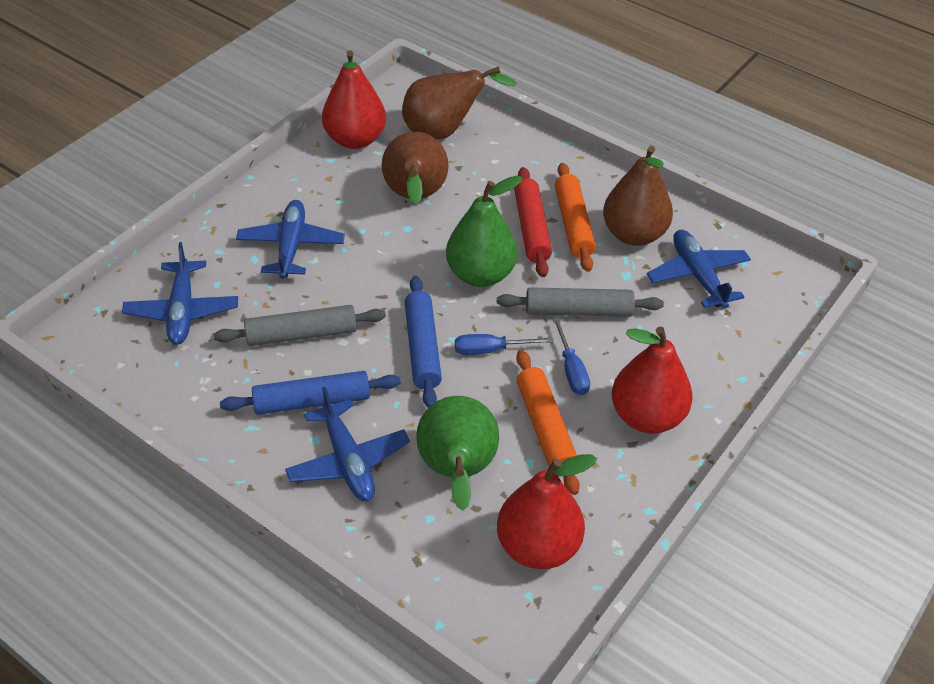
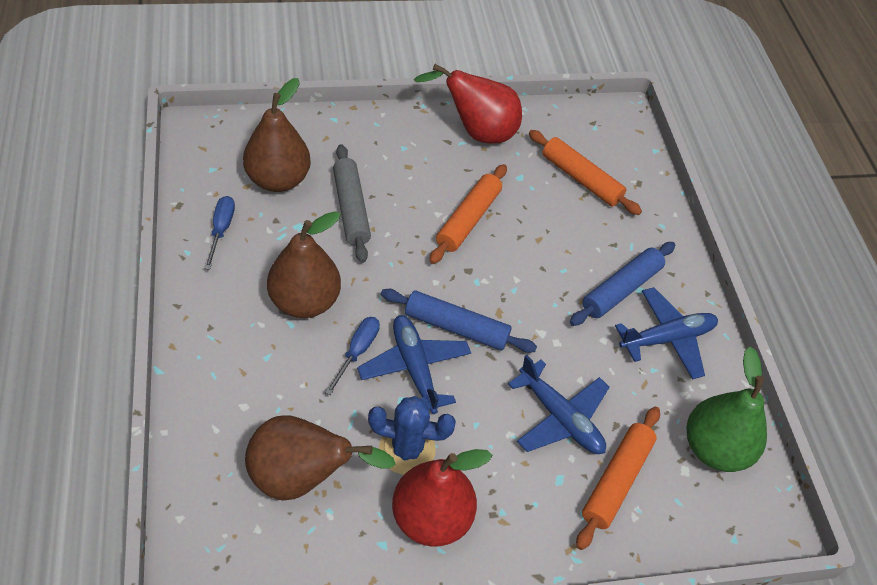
blue cactus: 0 -> 1
blue plane: 4 -> 3
green pear: 2 -> 1
grey rolling pin: 2 -> 1
orange rolling pin: 2 -> 3
red pear: 3 -> 2
red rolling pin: 1 -> 0

